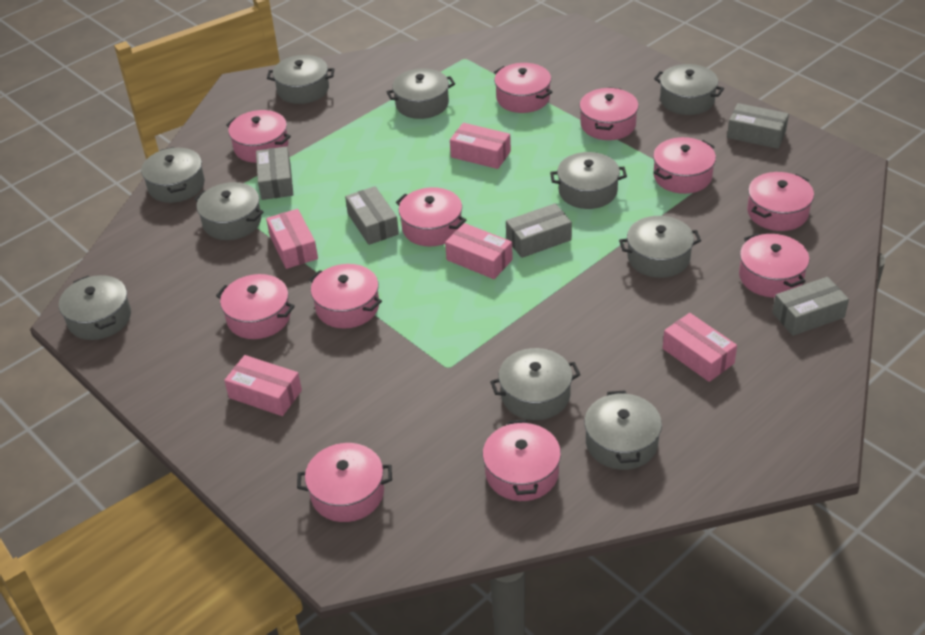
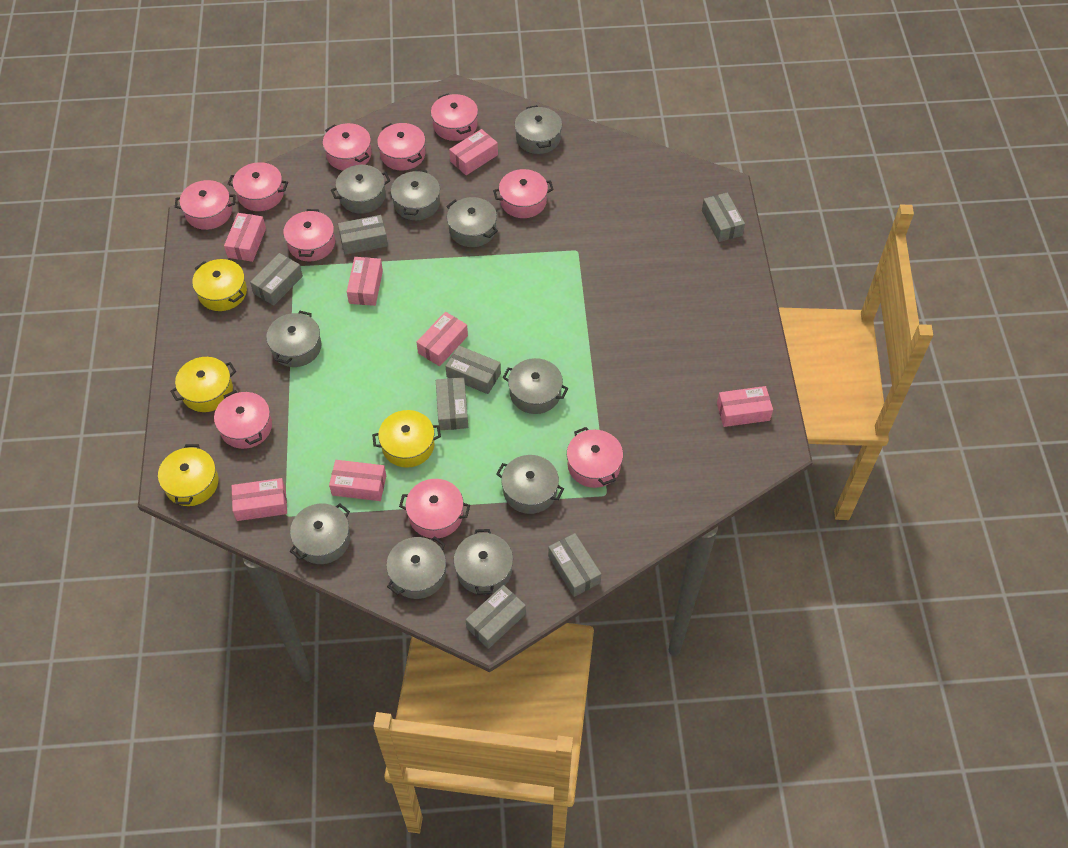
grey box: 5 -> 7
pink box: 5 -> 7
pink pot: 11 -> 10
yellow pot: 0 -> 4

